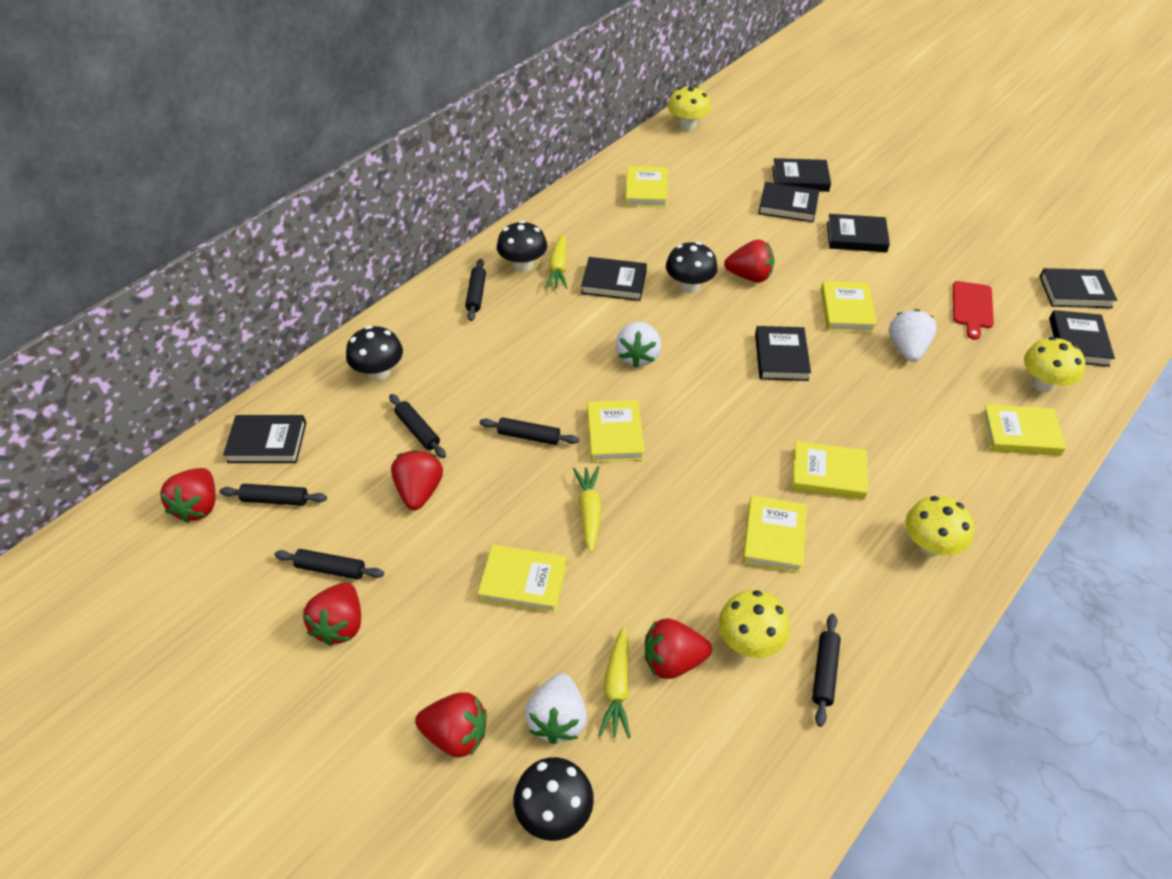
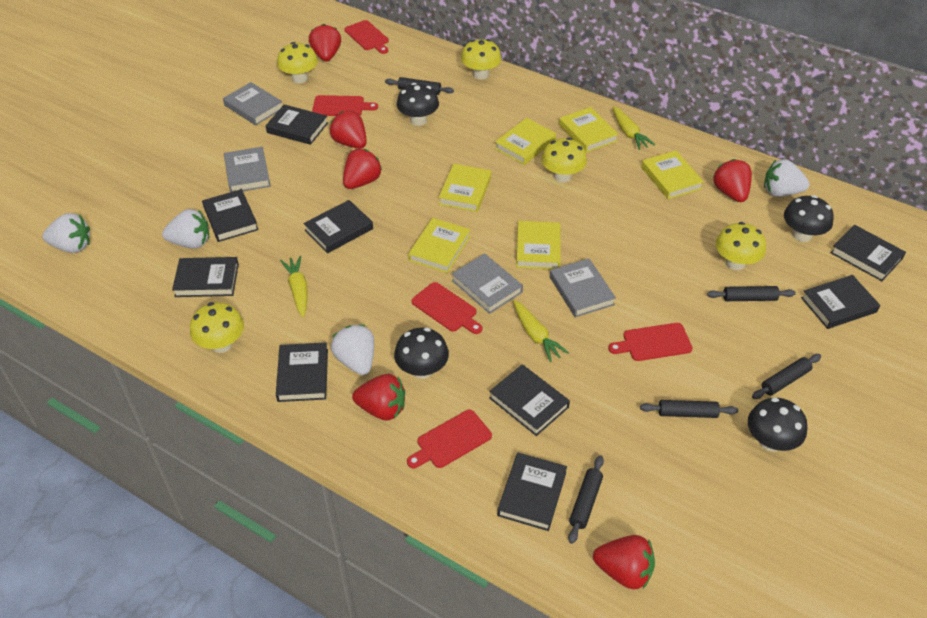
black book: 8 -> 9
black rolling pin: 6 -> 5
grey book: 0 -> 4
red cutting board: 1 -> 5
white strawberry: 3 -> 4
yellow book: 7 -> 6
yellow mushroom: 4 -> 5

